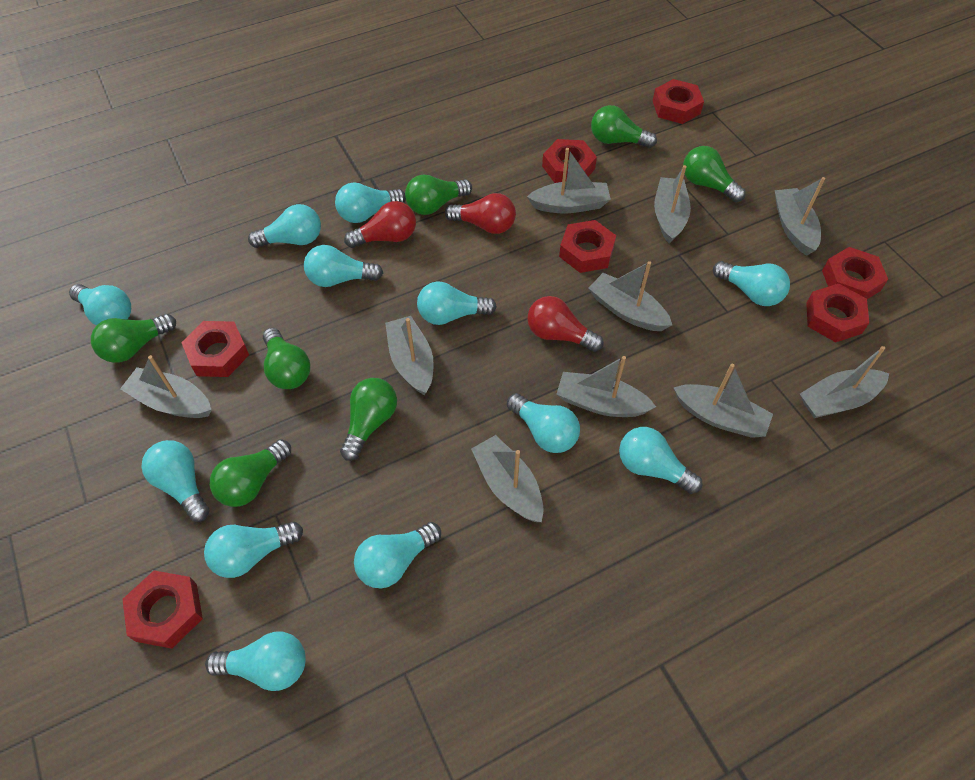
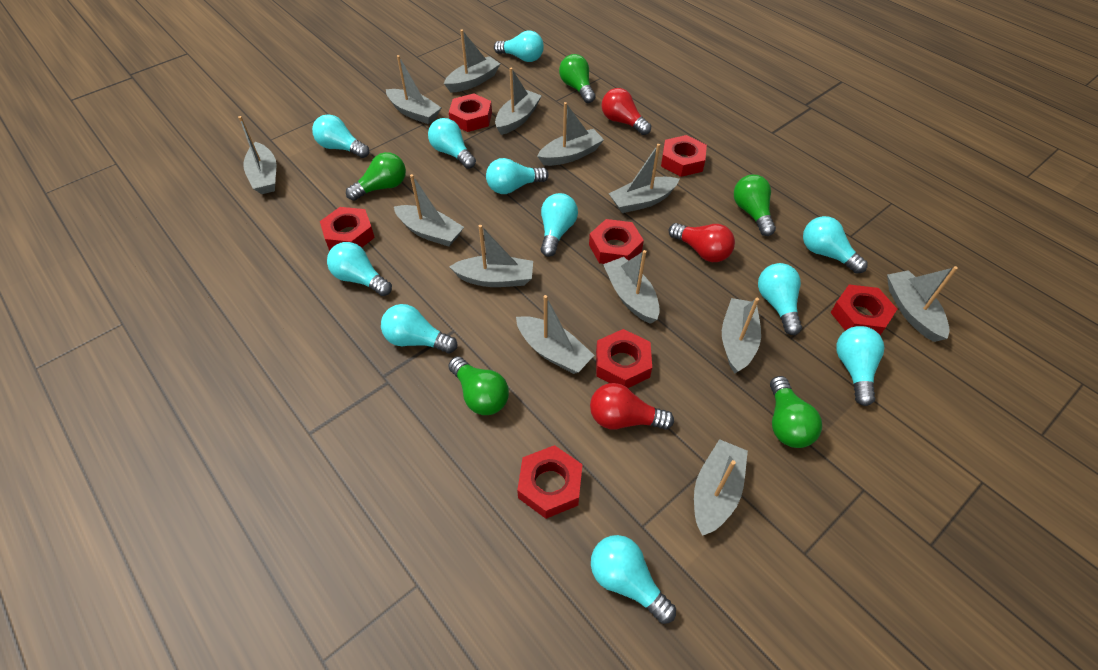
green light bulb: 7 -> 5
grey boat: 10 -> 13
turquoise light bulb: 12 -> 11

